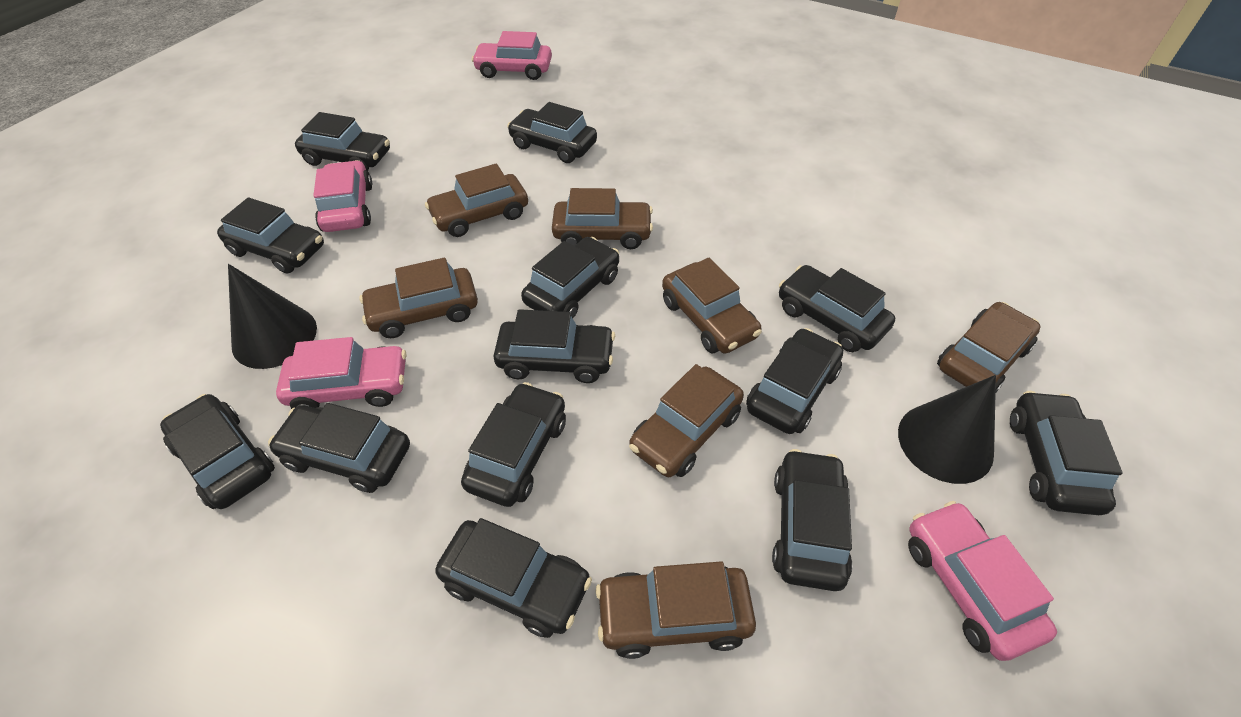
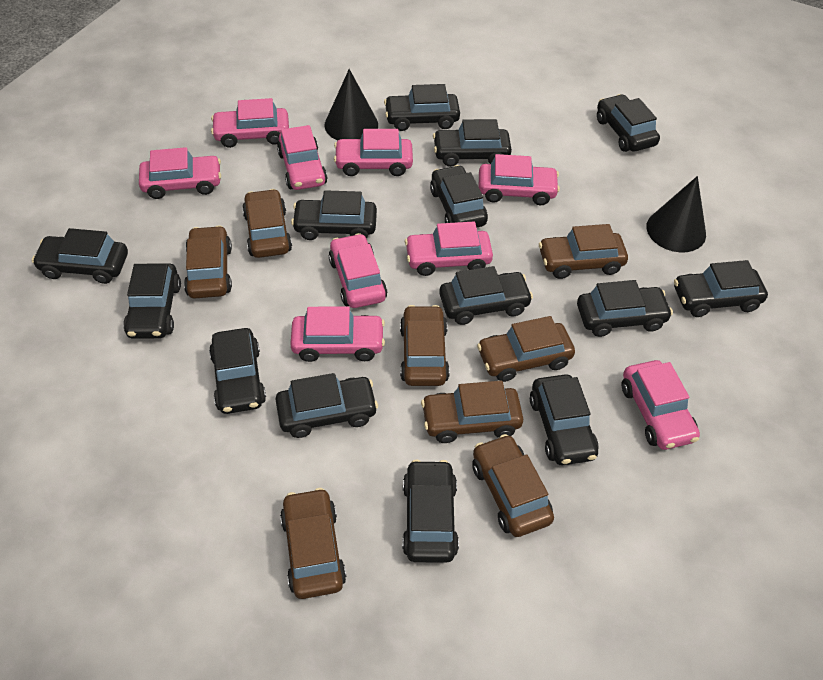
black car: 13 -> 14
brown car: 7 -> 8
pink car: 4 -> 9

